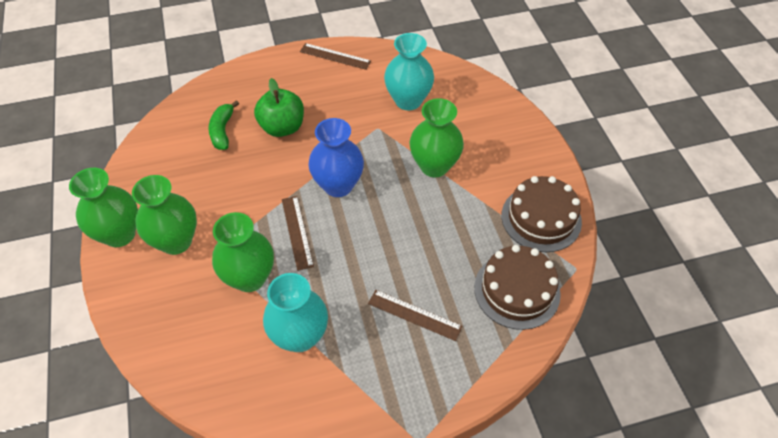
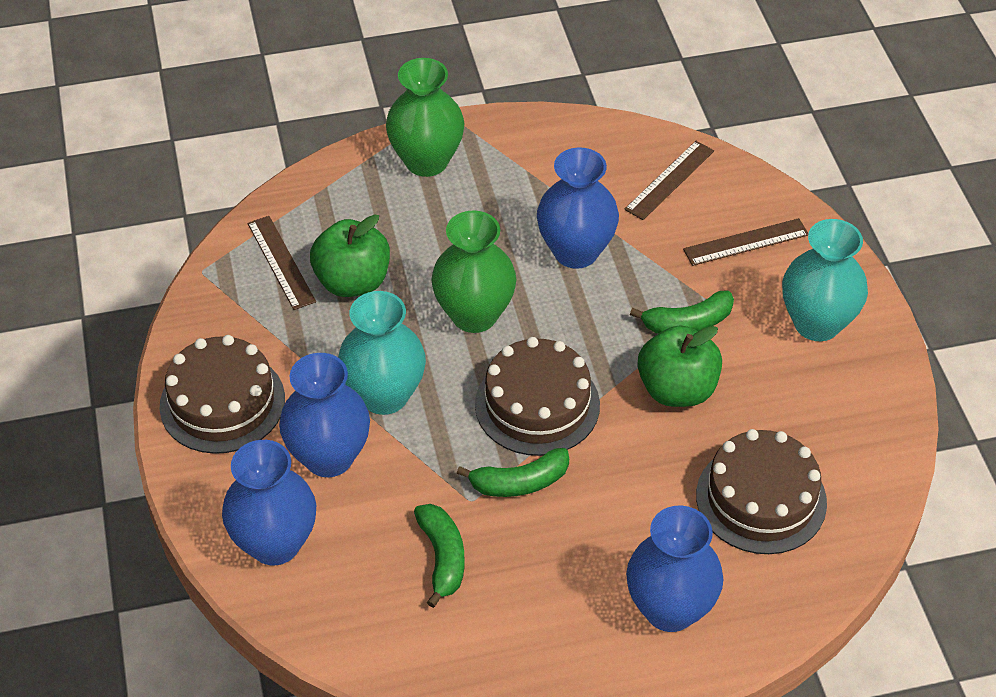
blue vase: 1 -> 4
brown cake: 2 -> 3
green apple: 1 -> 2
green banana: 1 -> 3
green vase: 4 -> 2

